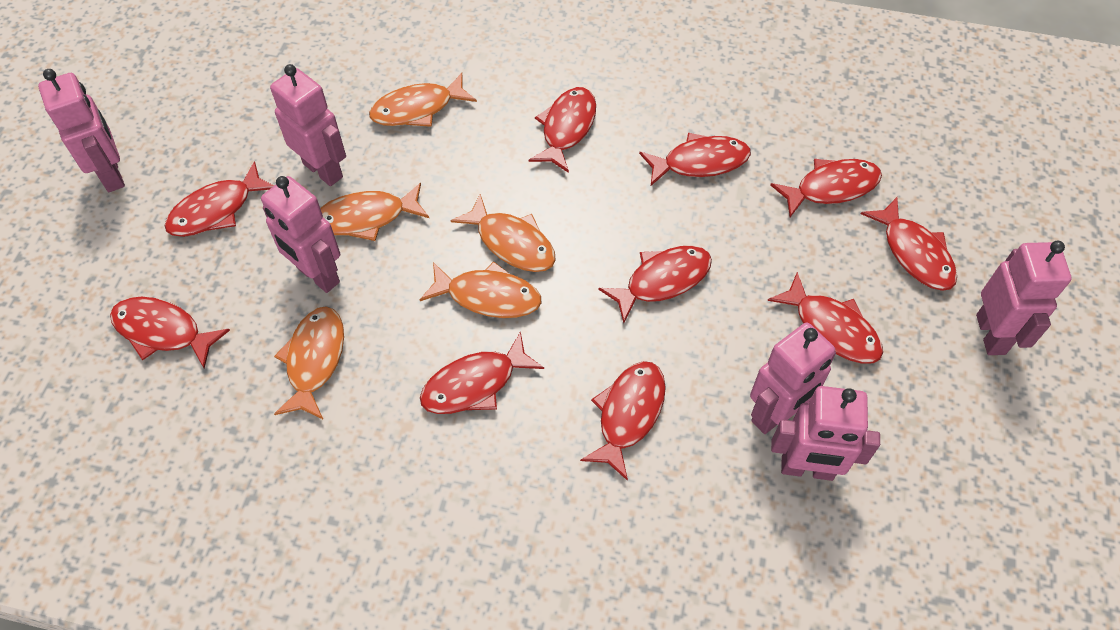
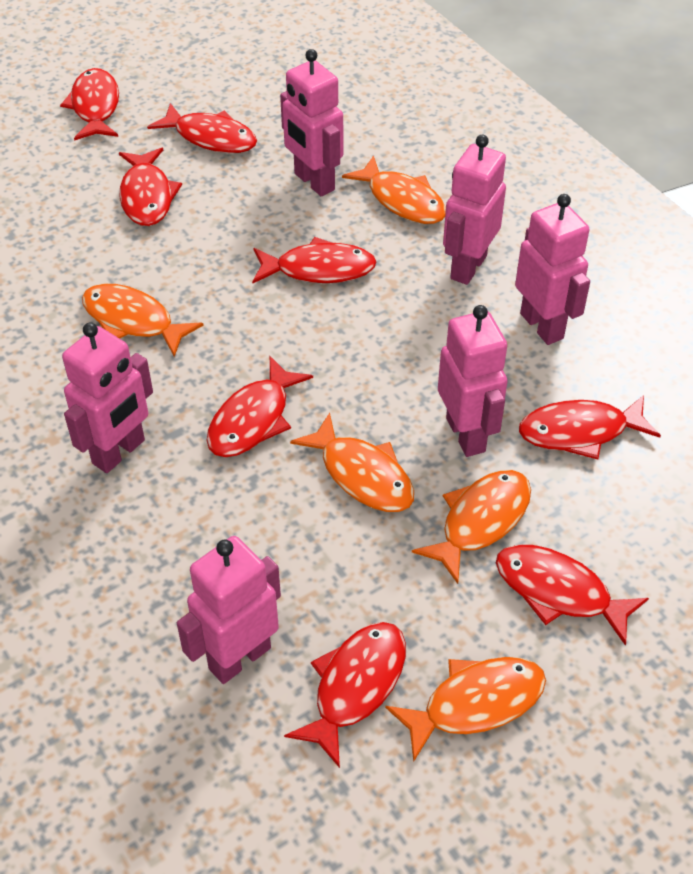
red fish: 10 -> 8

